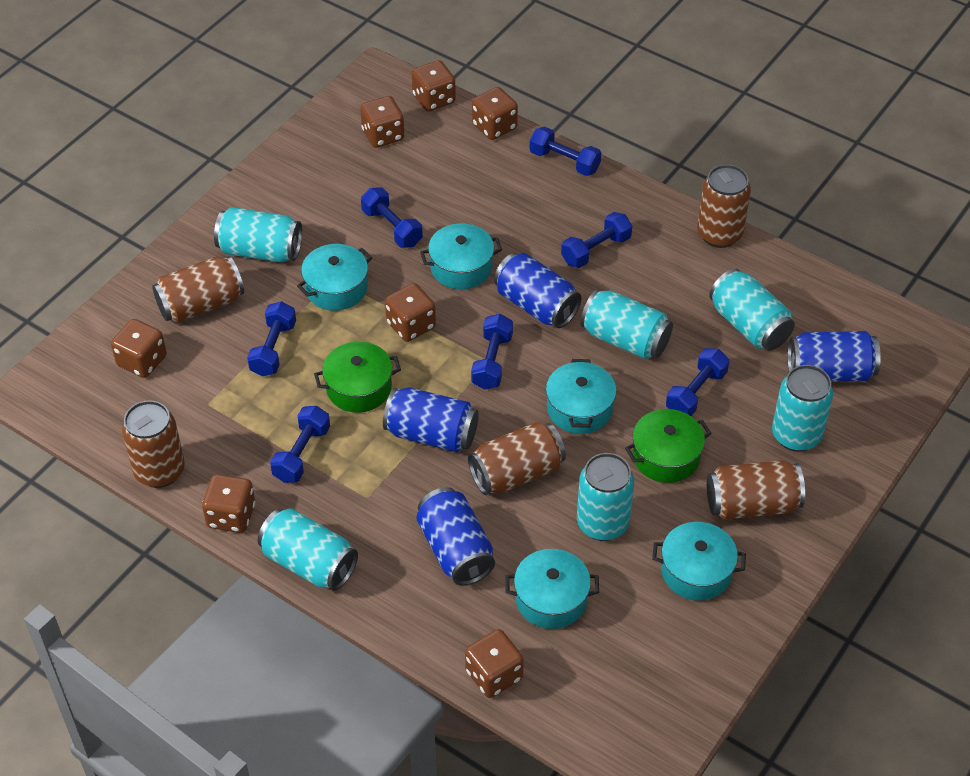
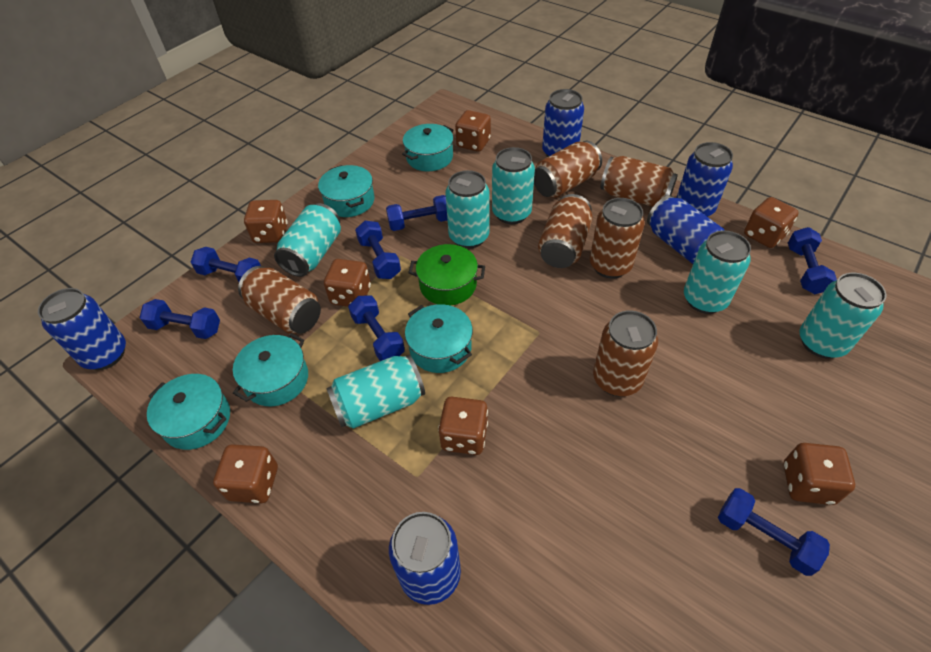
blue can: 4 -> 5
brown can: 5 -> 6
green pot: 2 -> 1

